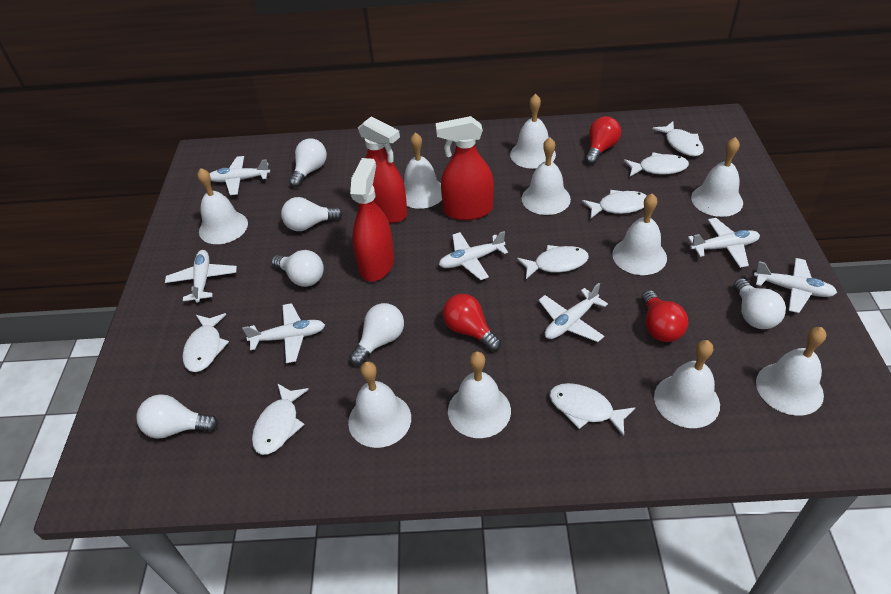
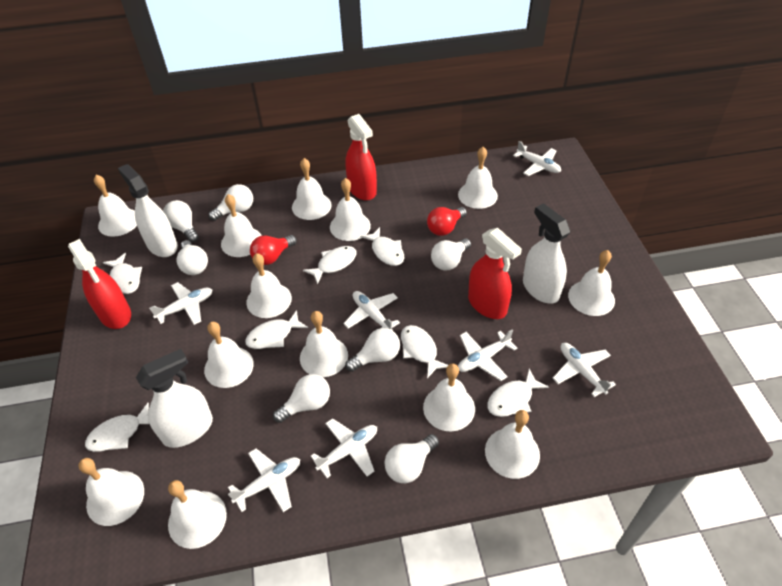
red light bulb: 3 -> 2
white bell: 10 -> 13
white light bulb: 6 -> 7
white spray bottle: 0 -> 3

